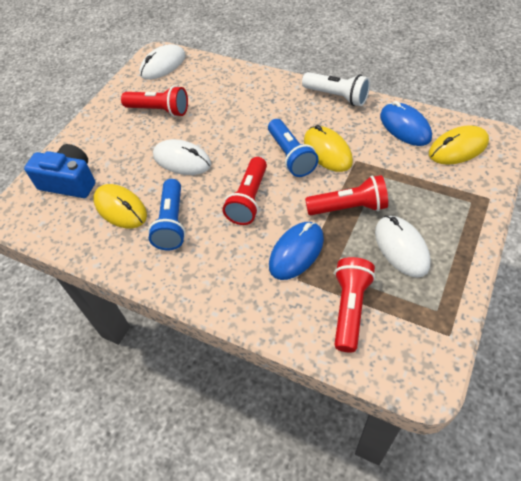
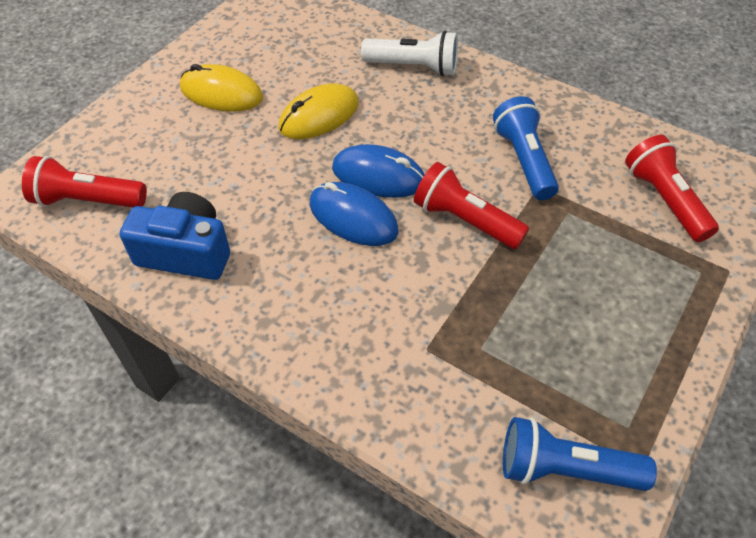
red flashlight: 4 -> 3
white mouse: 3 -> 0
yellow mouse: 3 -> 2

